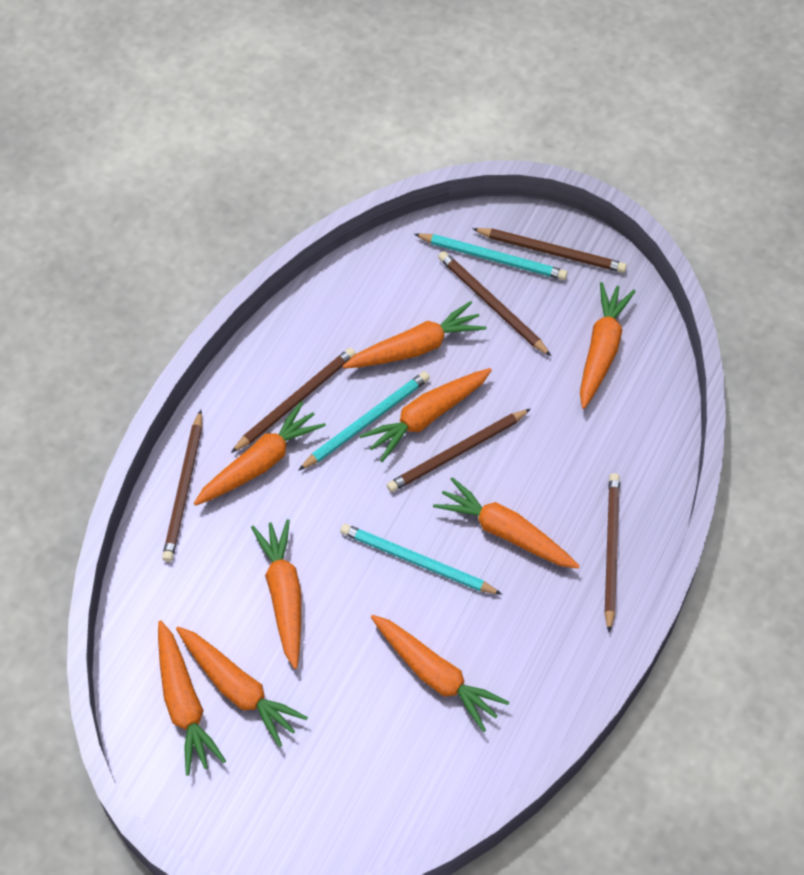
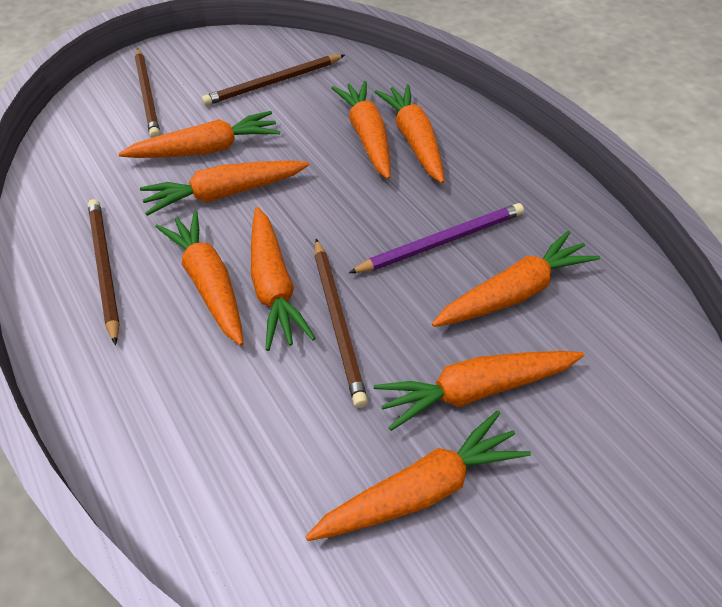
brown pencil: 6 -> 4
purple pencil: 0 -> 1
turquoise pencil: 3 -> 0

